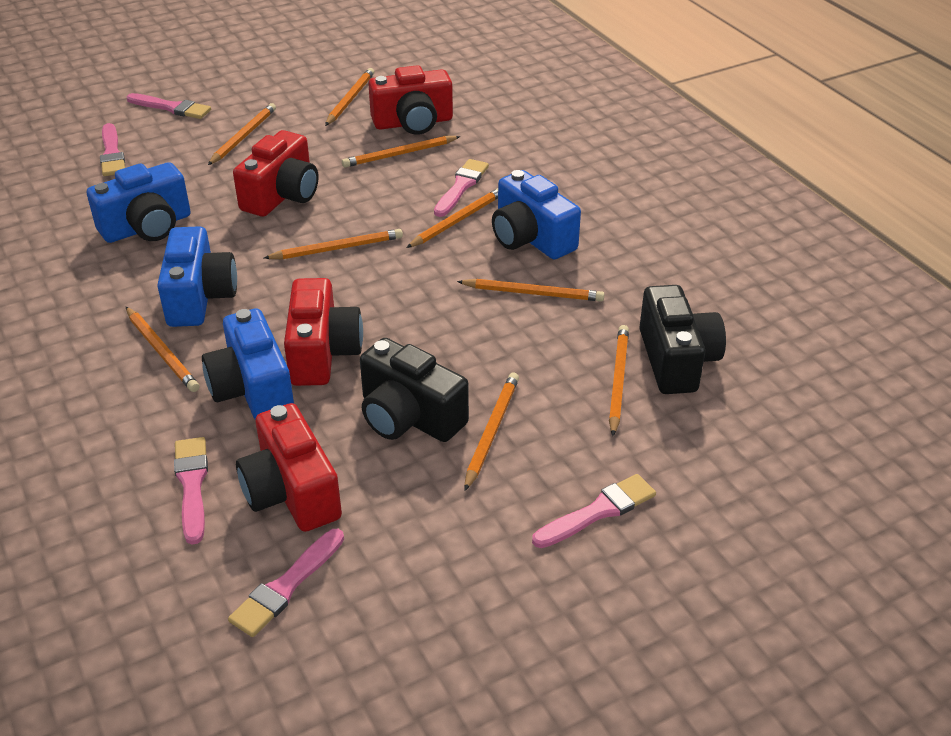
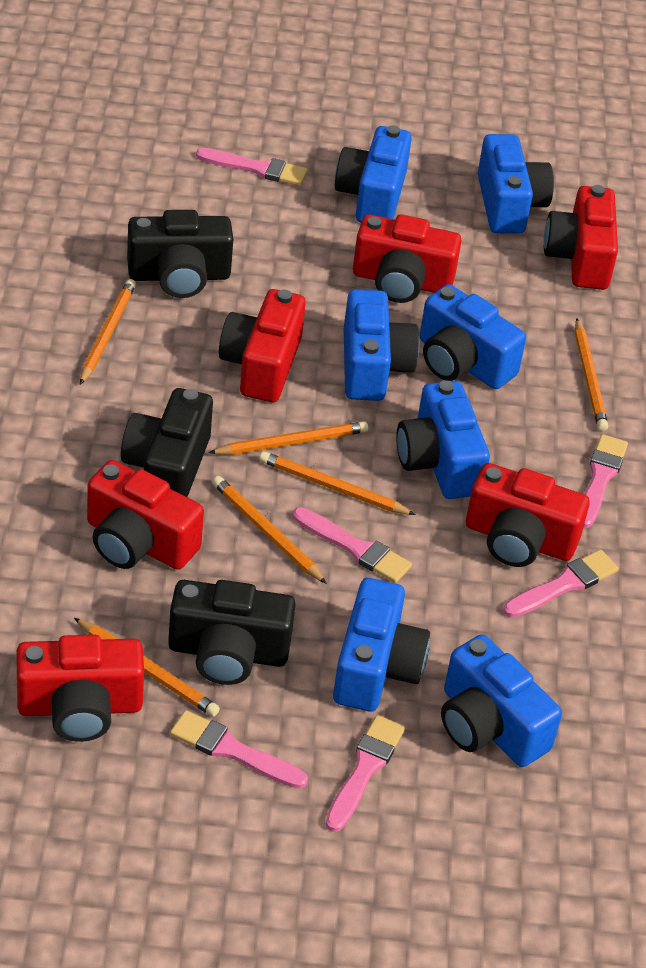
black camera: 2 -> 3
blue camera: 4 -> 7
orange pencil: 9 -> 6
red camera: 4 -> 6

